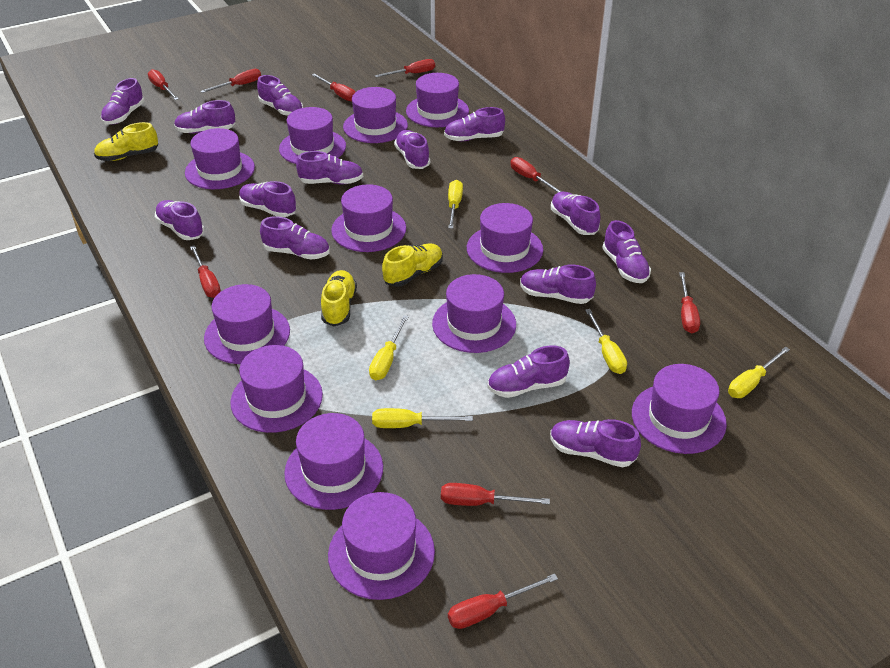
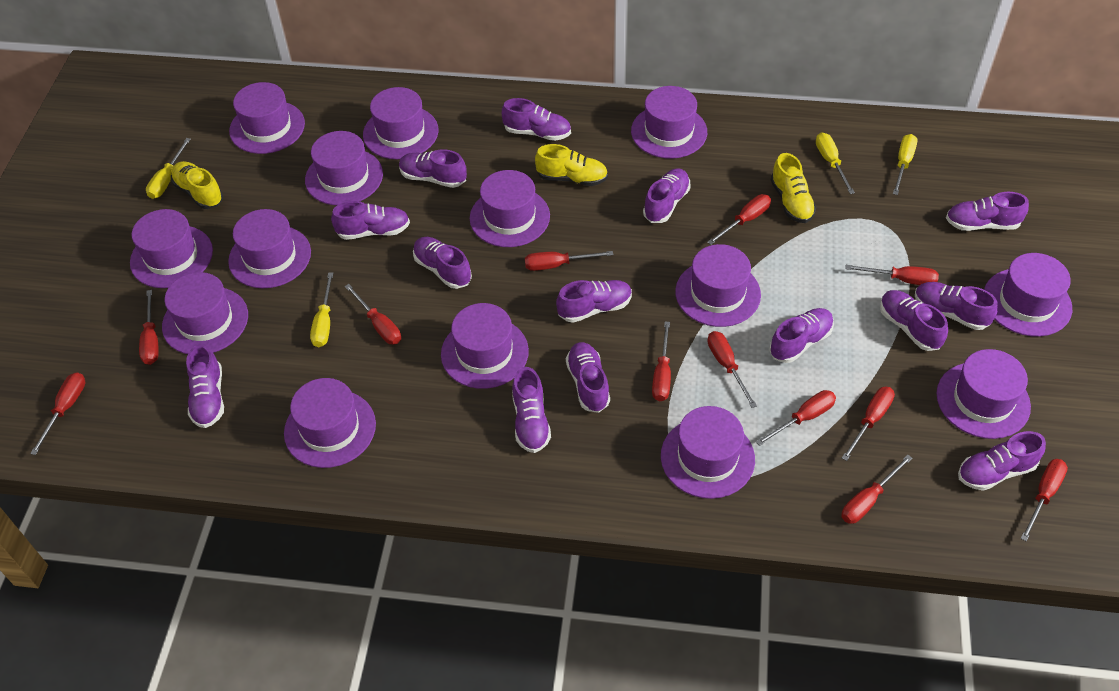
purple hat: 12 -> 14
red screwdriver: 9 -> 12
yellow screwdriver: 5 -> 4

